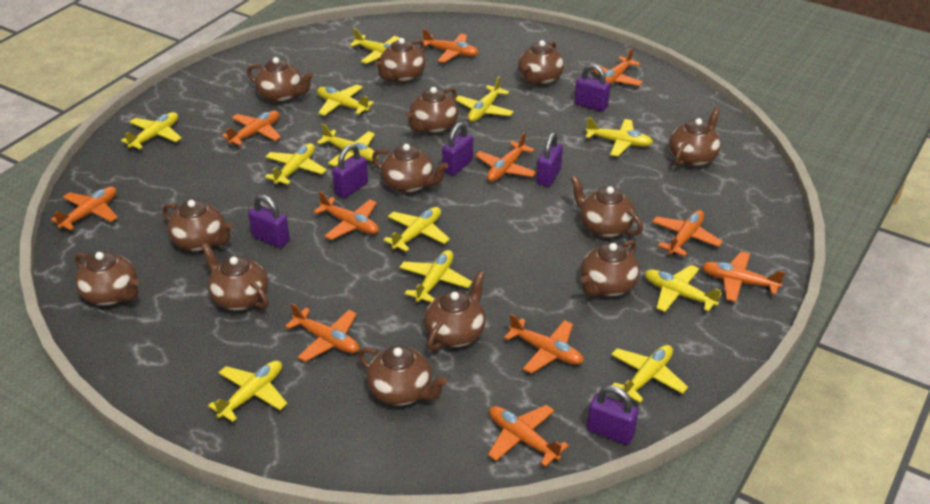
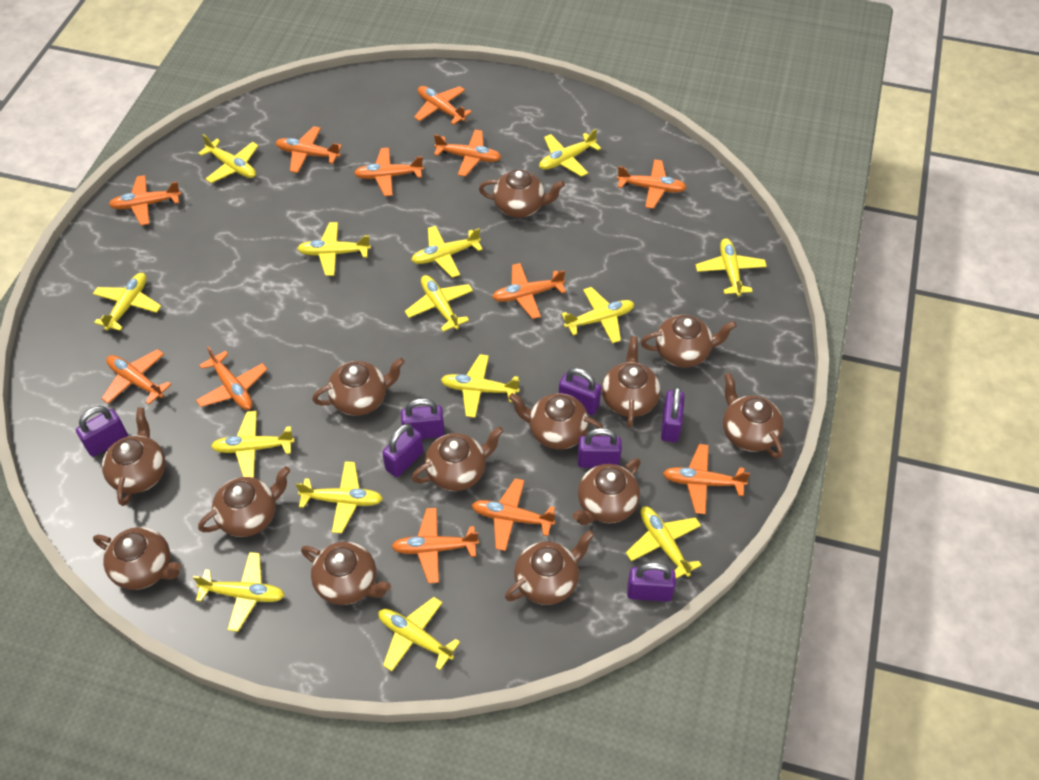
orange plane: 11 -> 12
purple padlock: 6 -> 7
yellow plane: 12 -> 14

